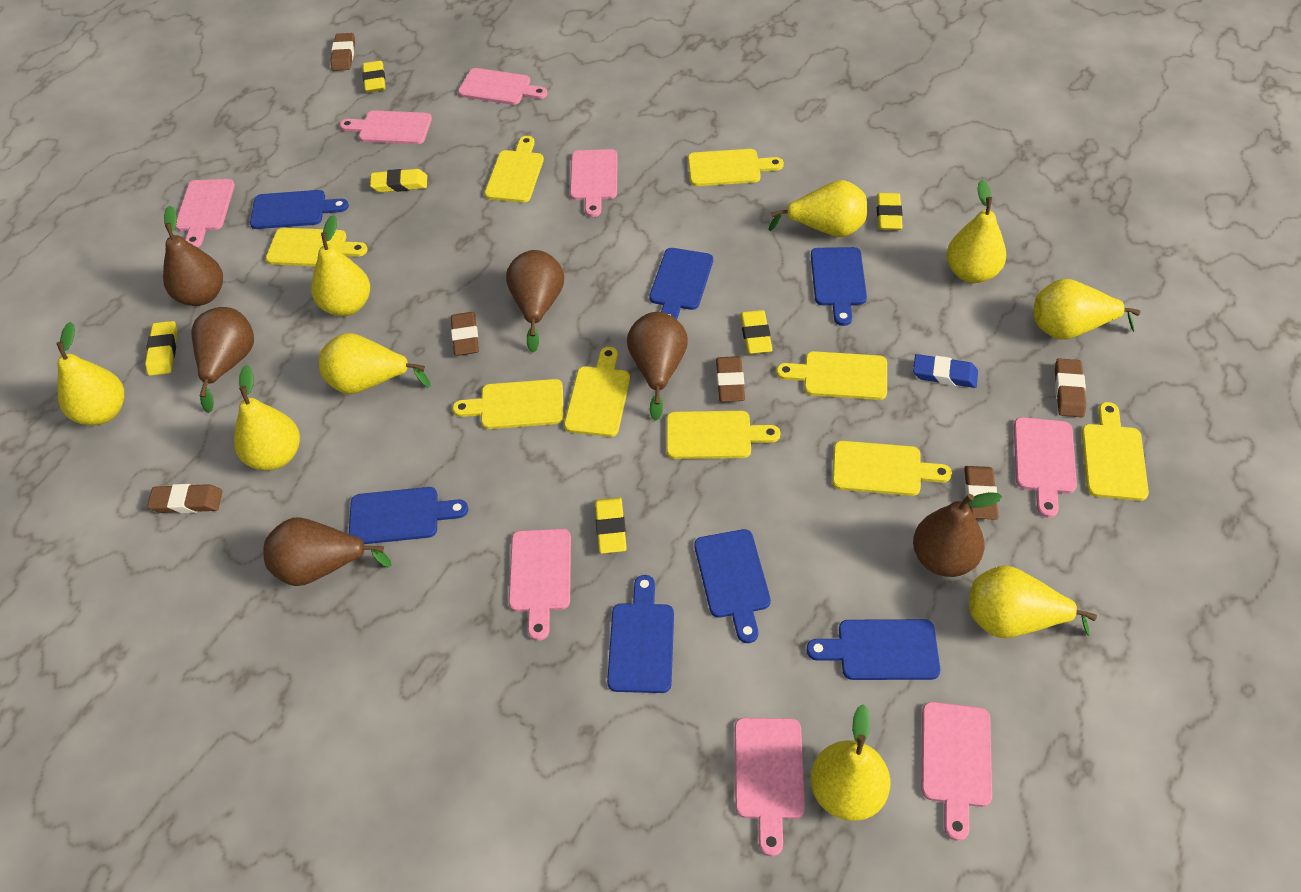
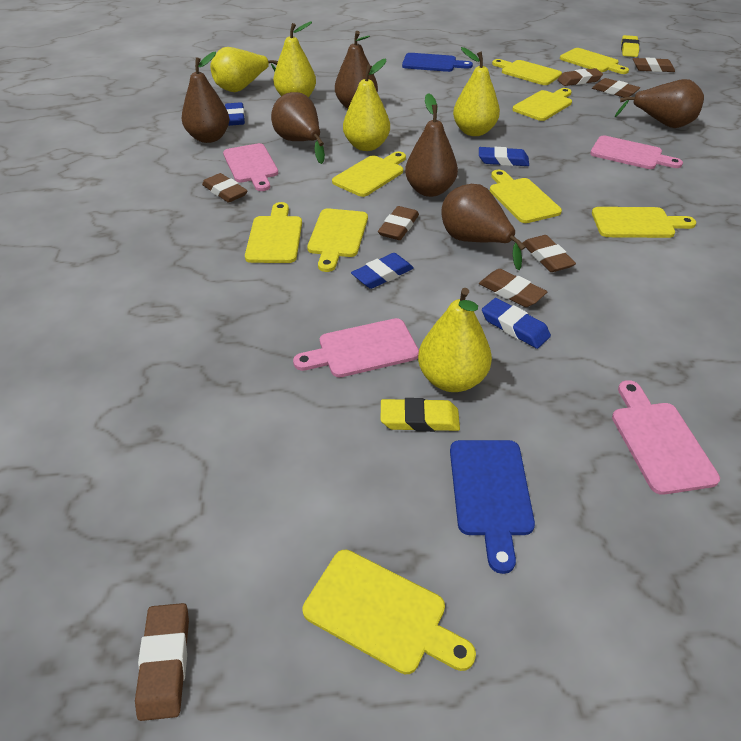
blue cutting board: 7 -> 2
blue eraser: 1 -> 4
brown eraser: 6 -> 8
pink cutting board: 8 -> 4
yellow eraser: 6 -> 2
yellow pear: 9 -> 5

